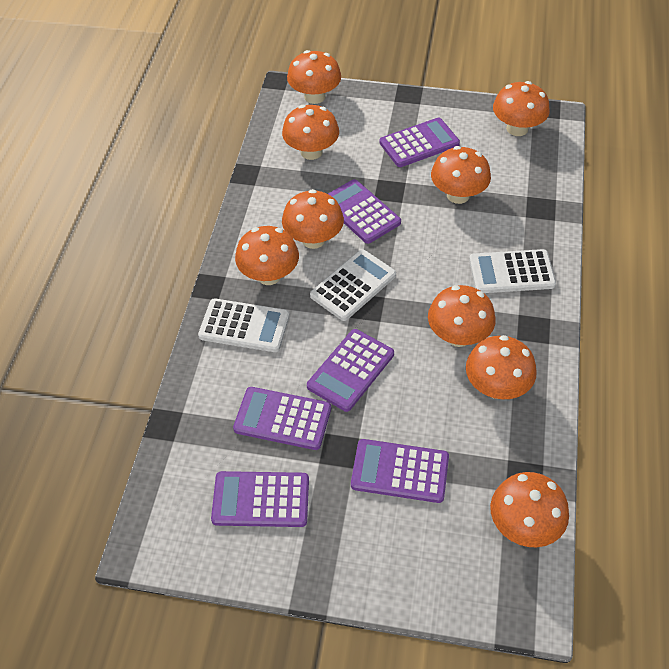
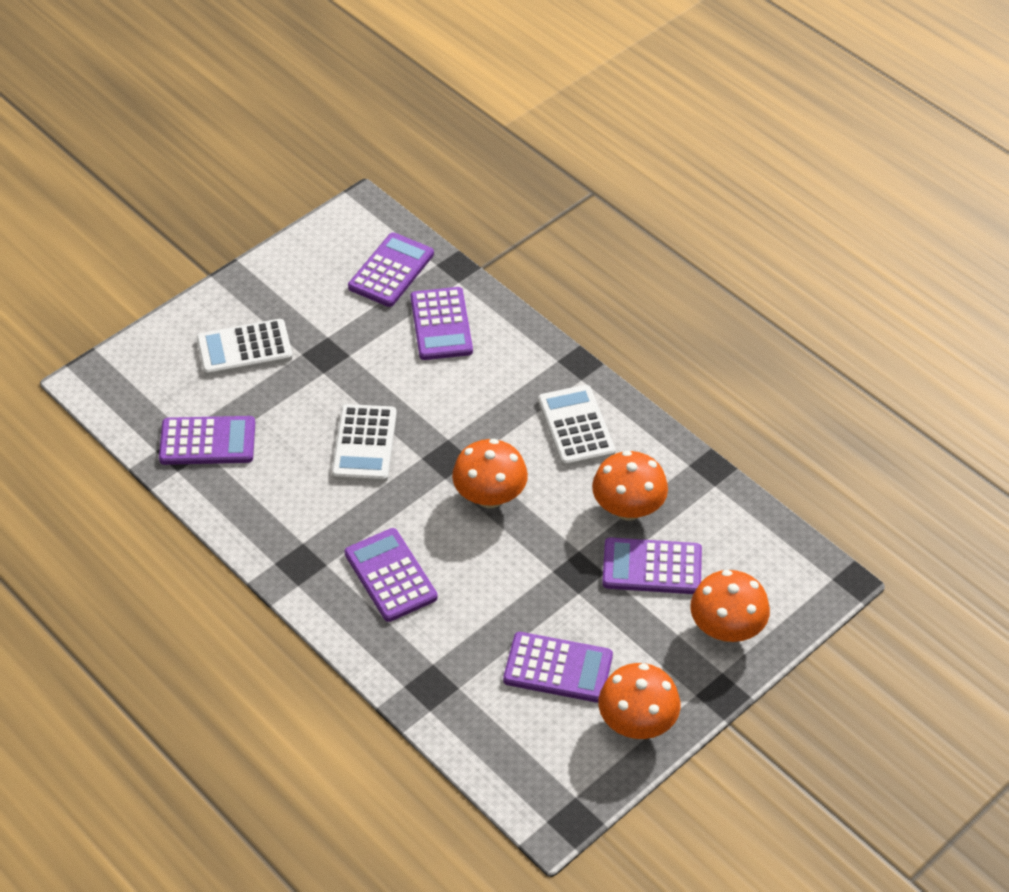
orange mushroom: 9 -> 4

